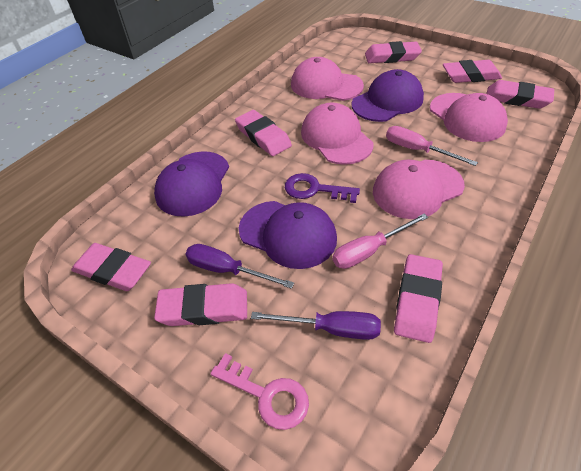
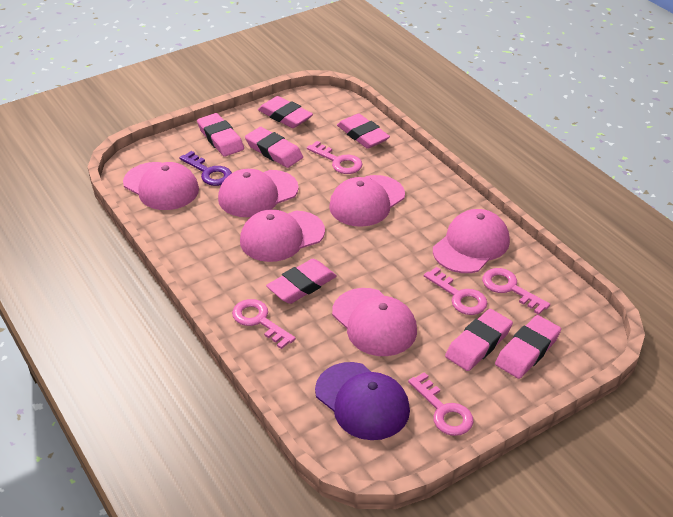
pink cap: 4 -> 6
pink key: 1 -> 5
pink screwdriver: 2 -> 0
purple cap: 3 -> 1
purple screwdriver: 2 -> 0

